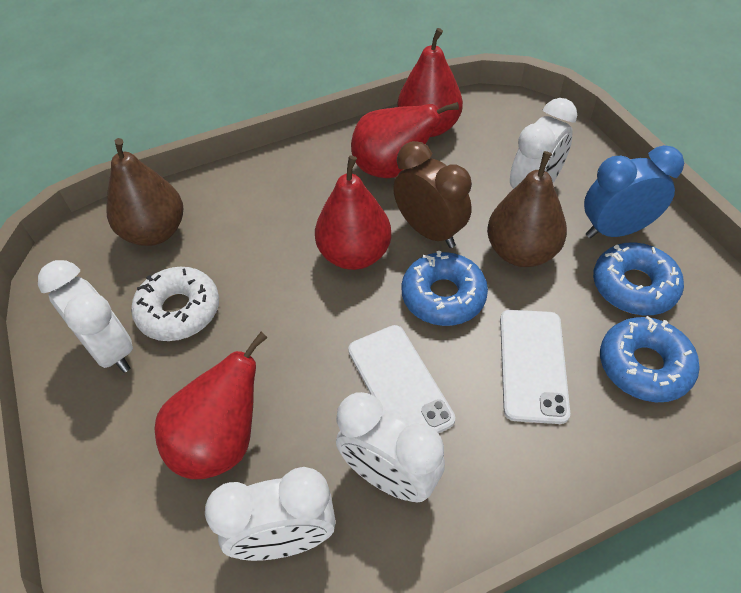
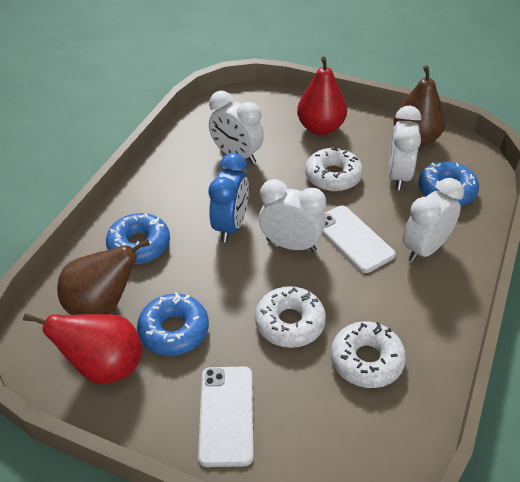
brown clock: 1 -> 0
red pear: 4 -> 2
white donut: 1 -> 3

